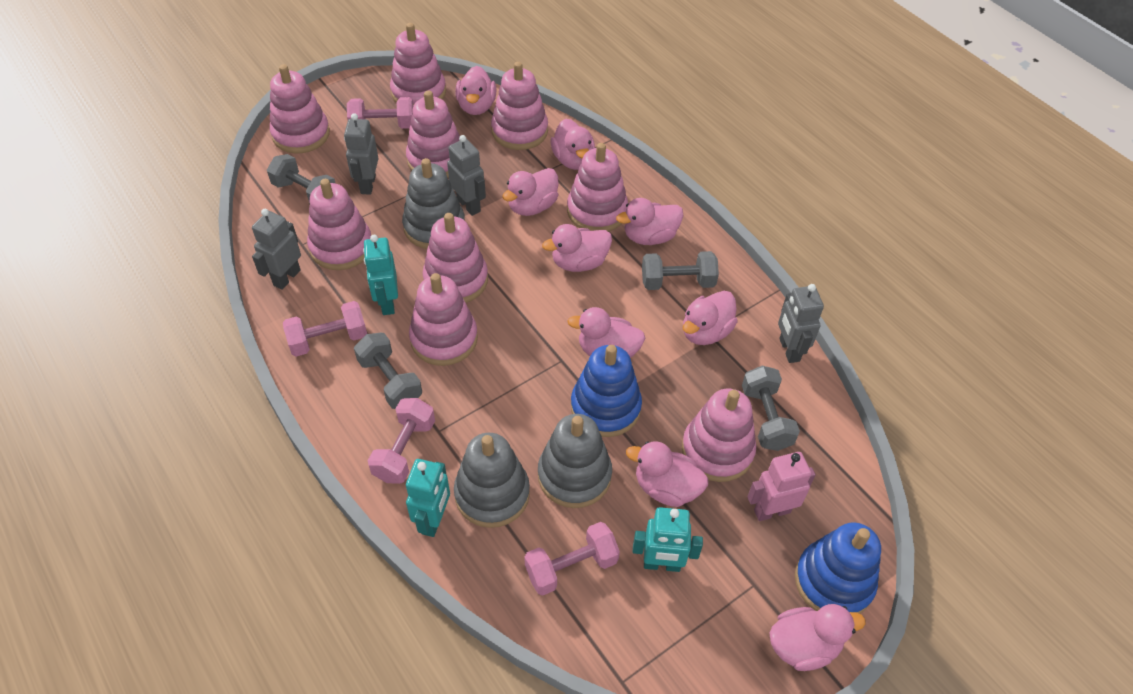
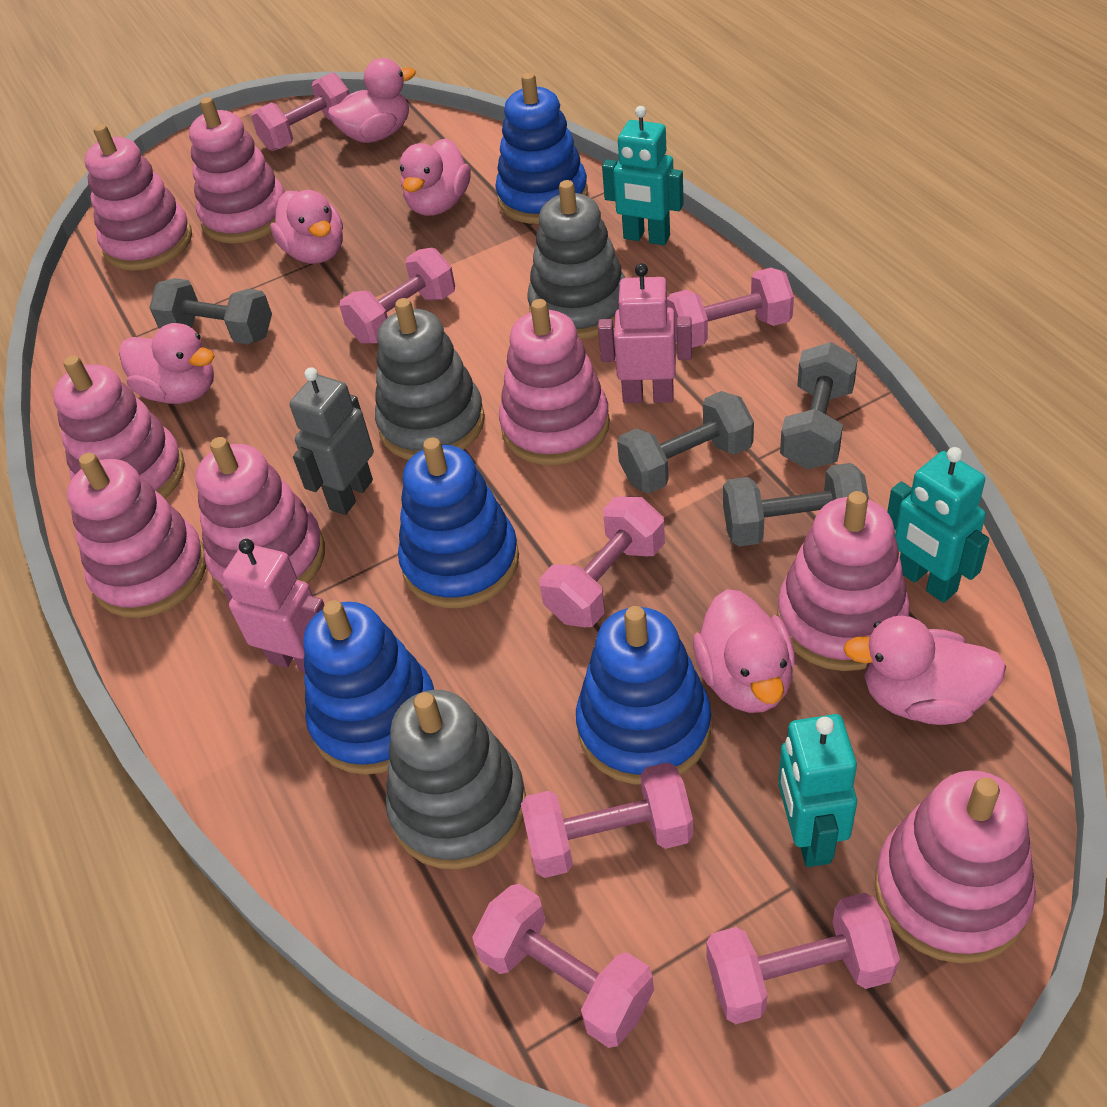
blue stacking toy: 2 -> 4
grey robot: 4 -> 1
pink duck: 9 -> 6
pink dumbbell: 4 -> 7
pink robot: 1 -> 2
pink stacking toy: 9 -> 8

